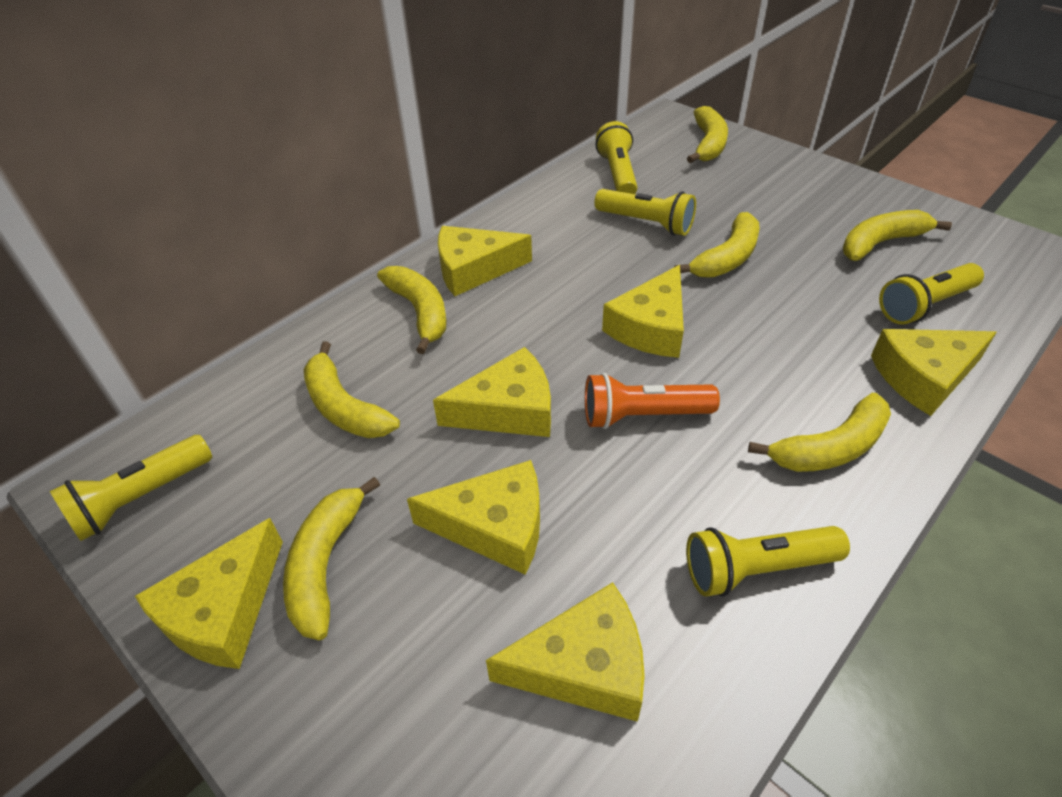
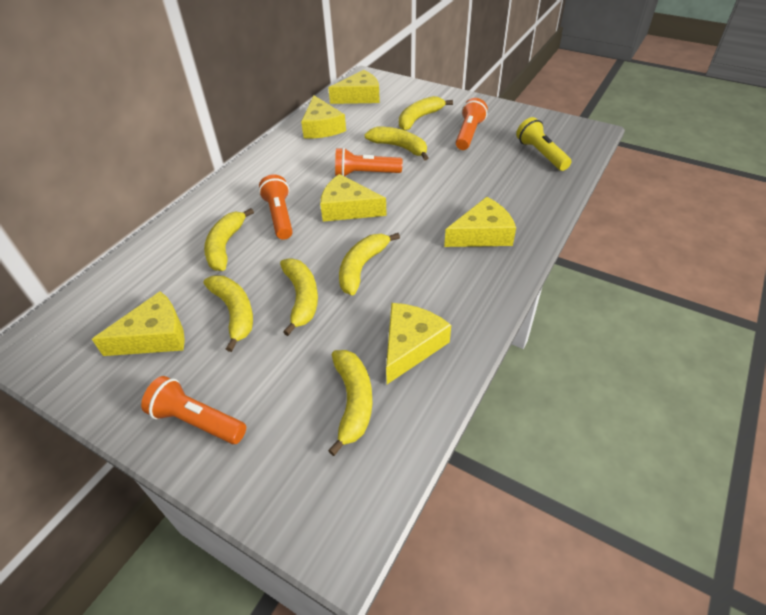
orange flashlight: 1 -> 4
yellow cheese: 7 -> 6
yellow flashlight: 5 -> 1

